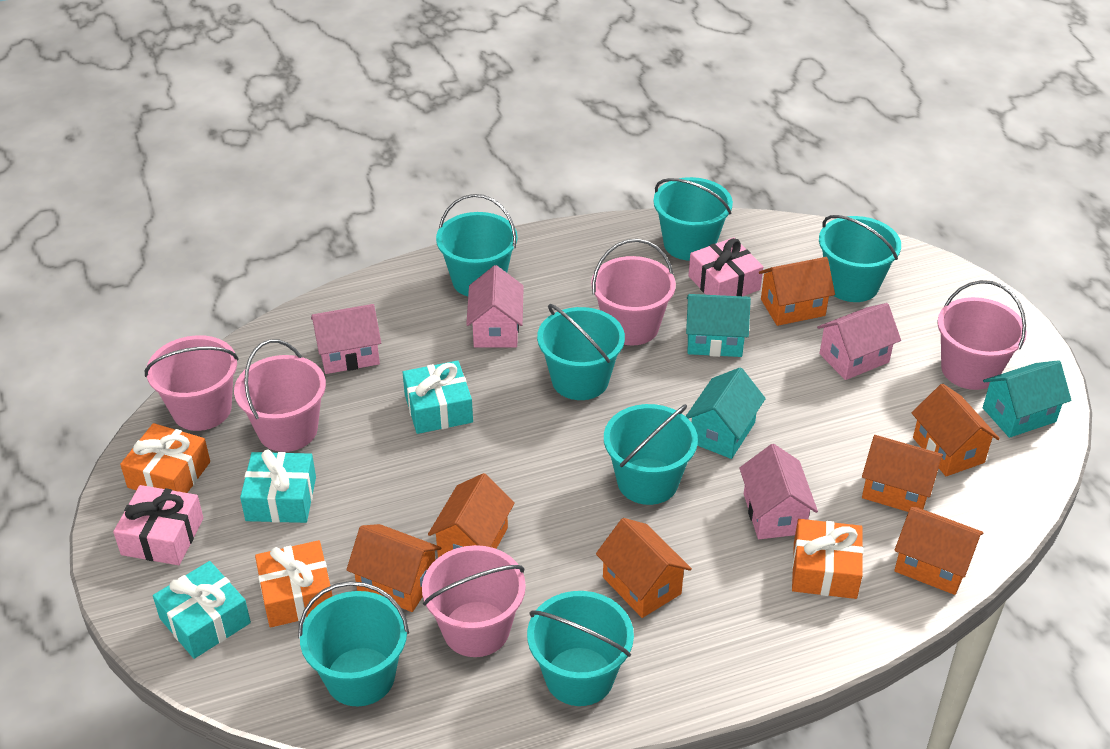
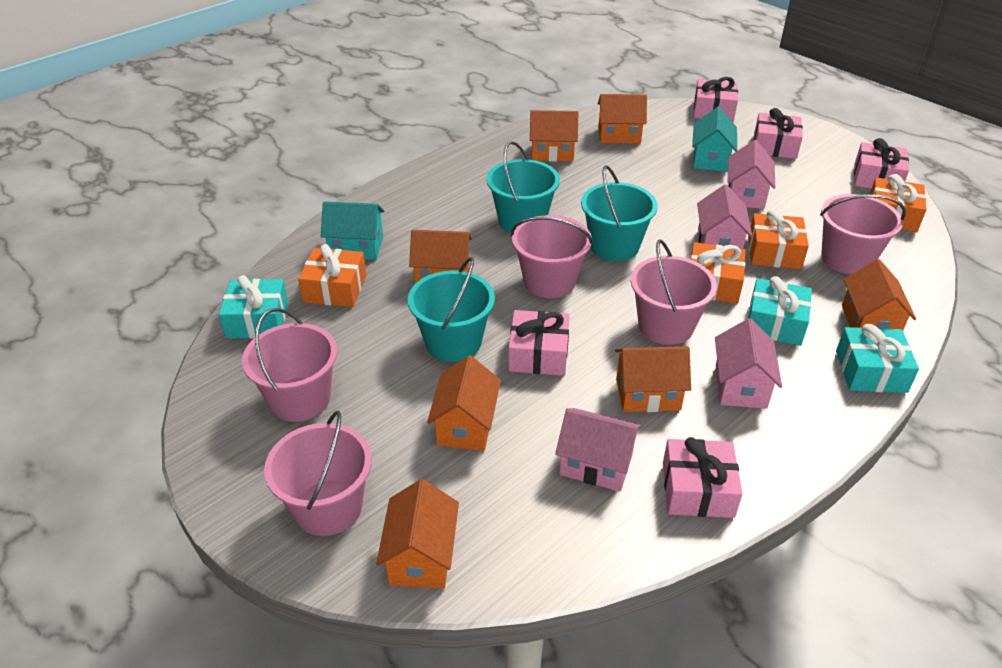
orange gift: 3 -> 4
pink gift: 2 -> 5
turquoise bucket: 7 -> 3
turquoise house: 3 -> 2

